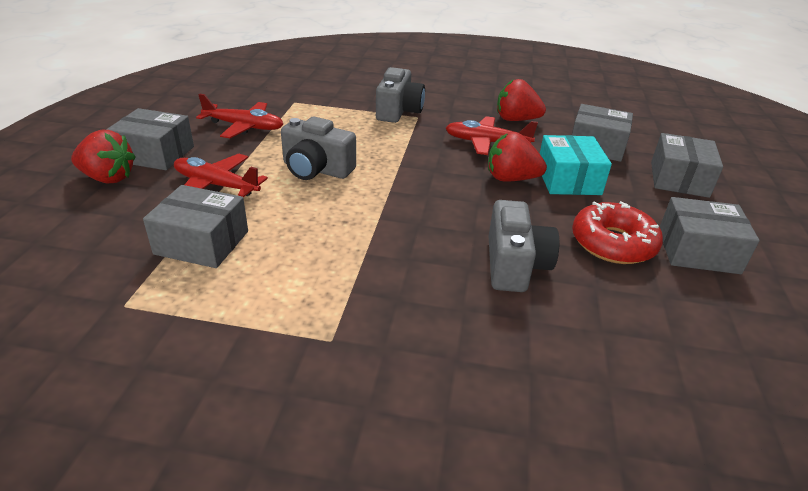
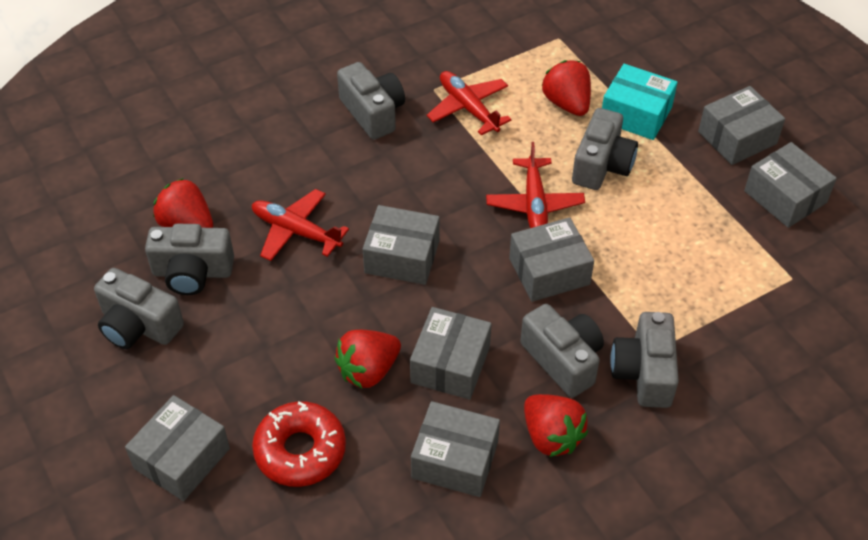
grey box: 5 -> 7
grey camera: 3 -> 6
red strawberry: 3 -> 4

